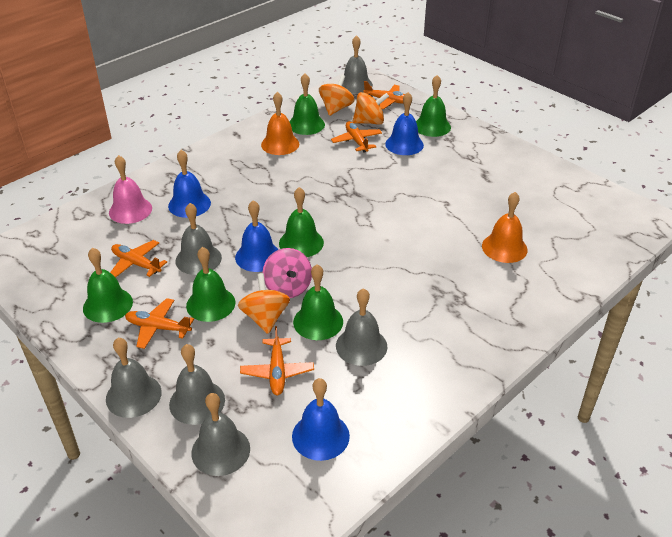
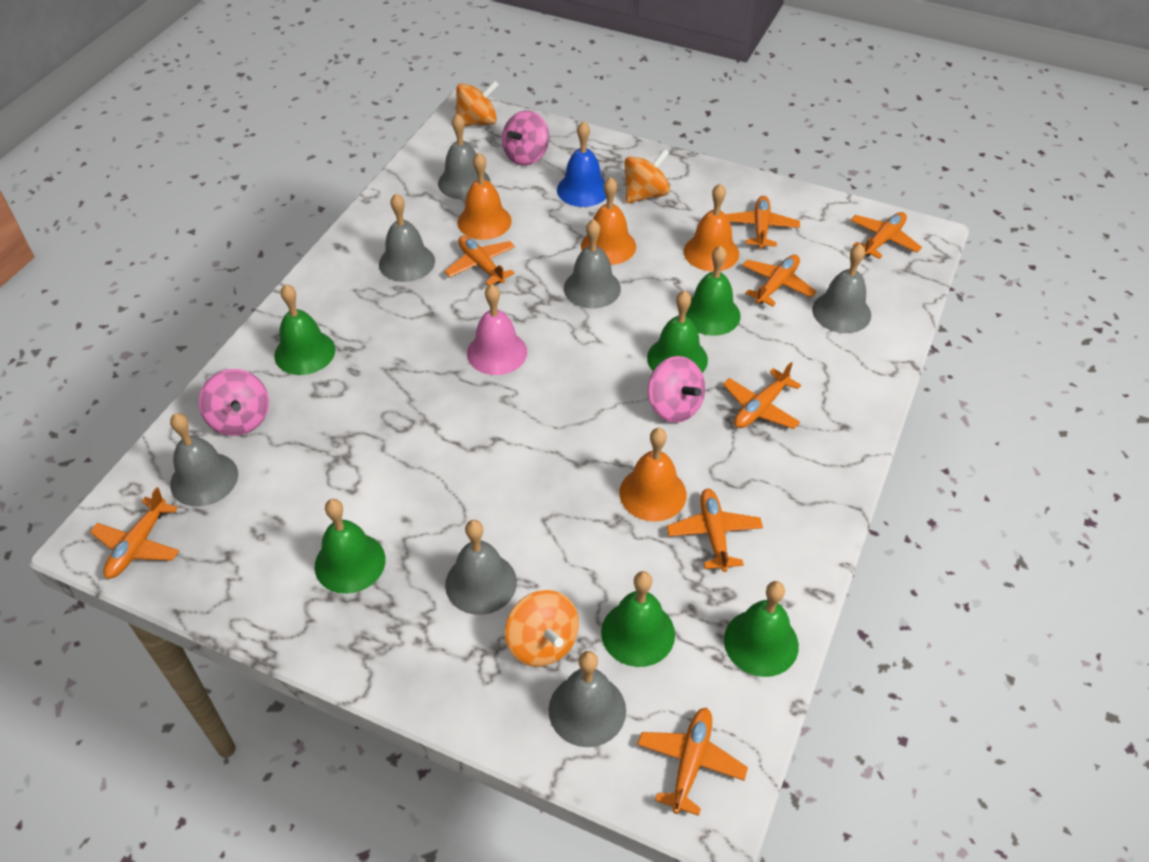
blue bell: 4 -> 1
grey bell: 6 -> 7
orange bell: 2 -> 4
orange plane: 5 -> 8
pink spinning top: 1 -> 3

